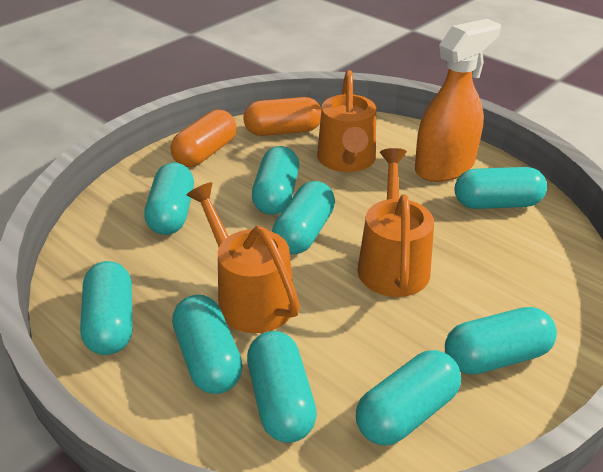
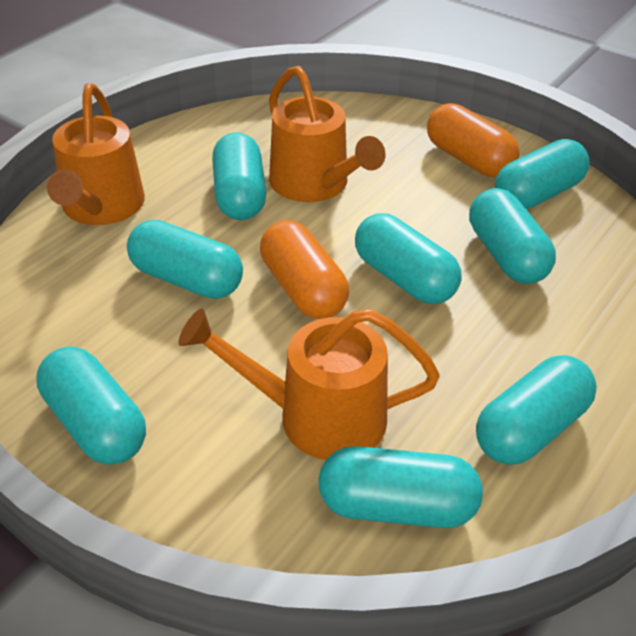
orange spray bottle: 1 -> 0
turquoise capsule: 9 -> 8

